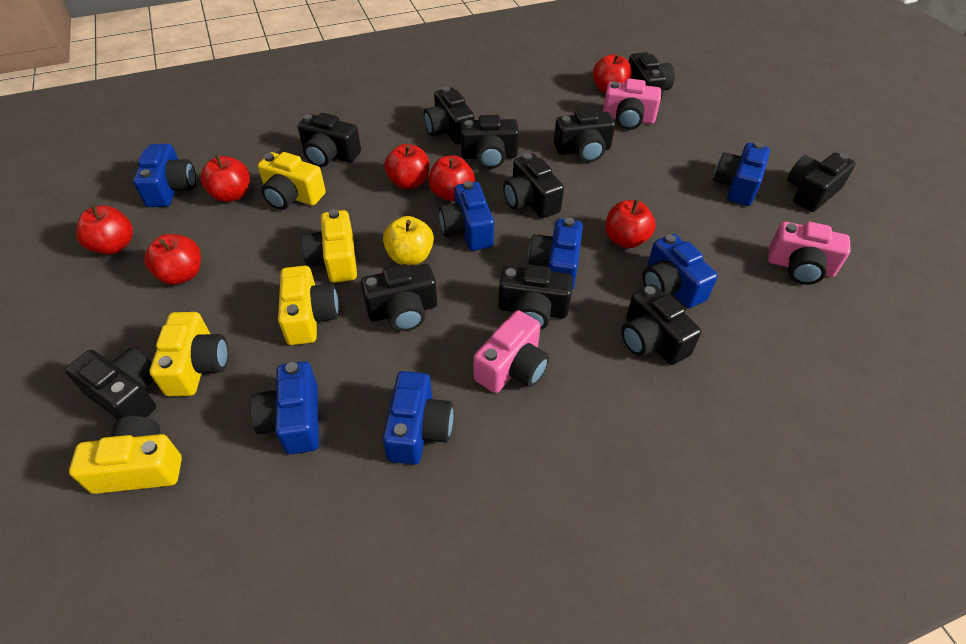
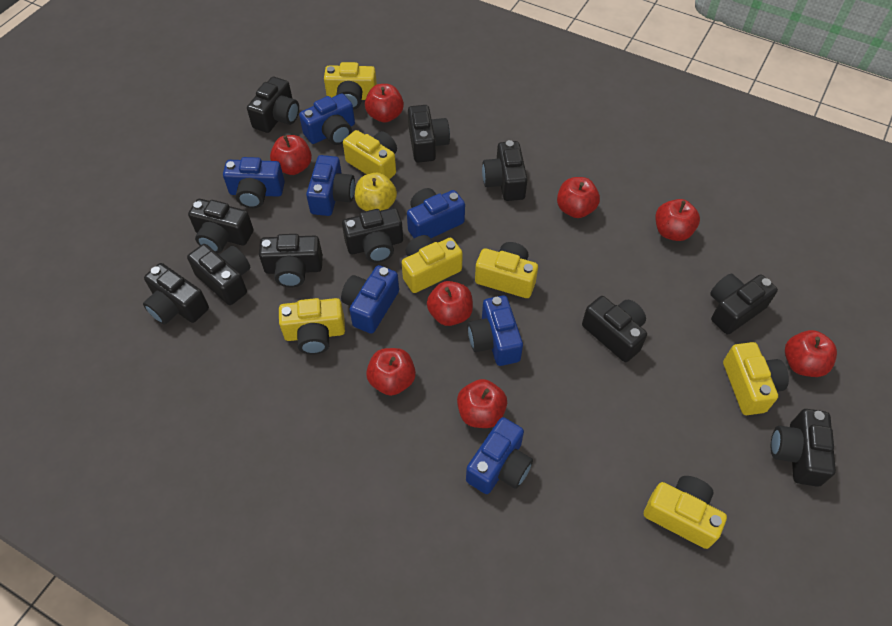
pink camera: 3 -> 0
red apple: 7 -> 8
yellow camera: 5 -> 7

